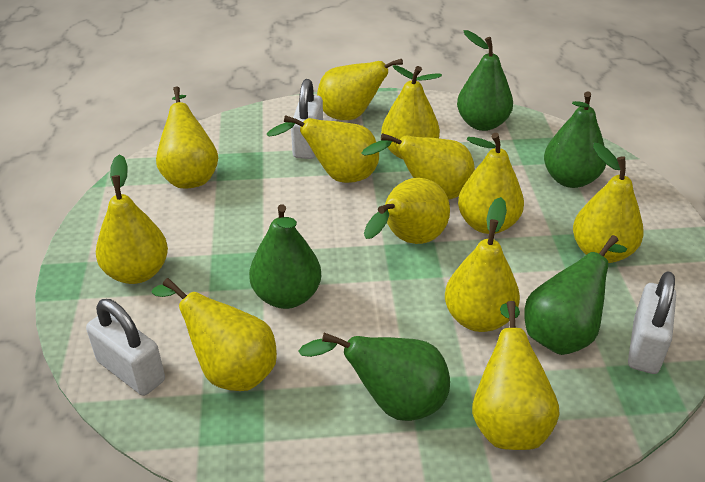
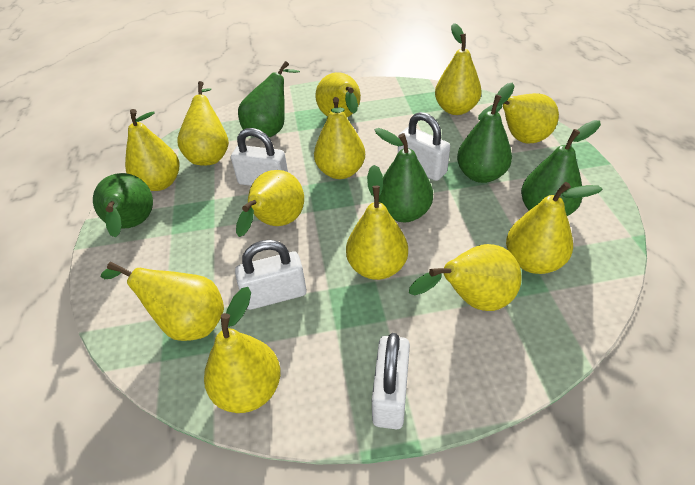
white padlock: 3 -> 4

